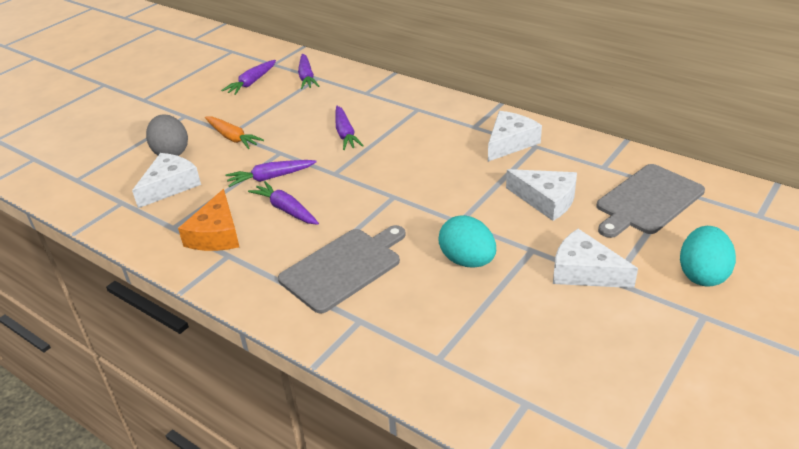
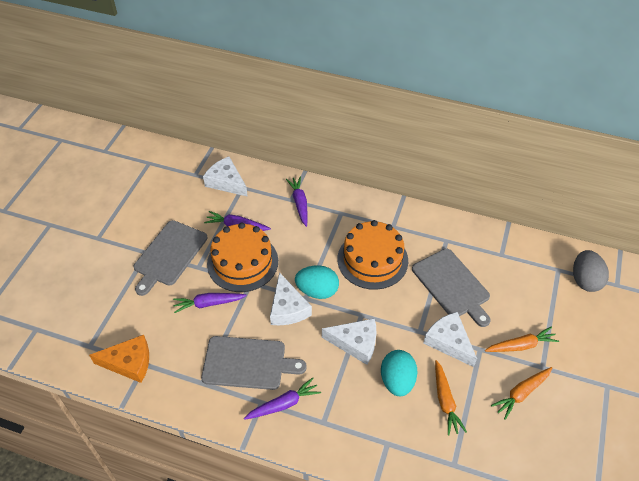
grey cutting board: 2 -> 3
orange cake: 0 -> 2
orange carrot: 1 -> 3
purple carrot: 5 -> 4

